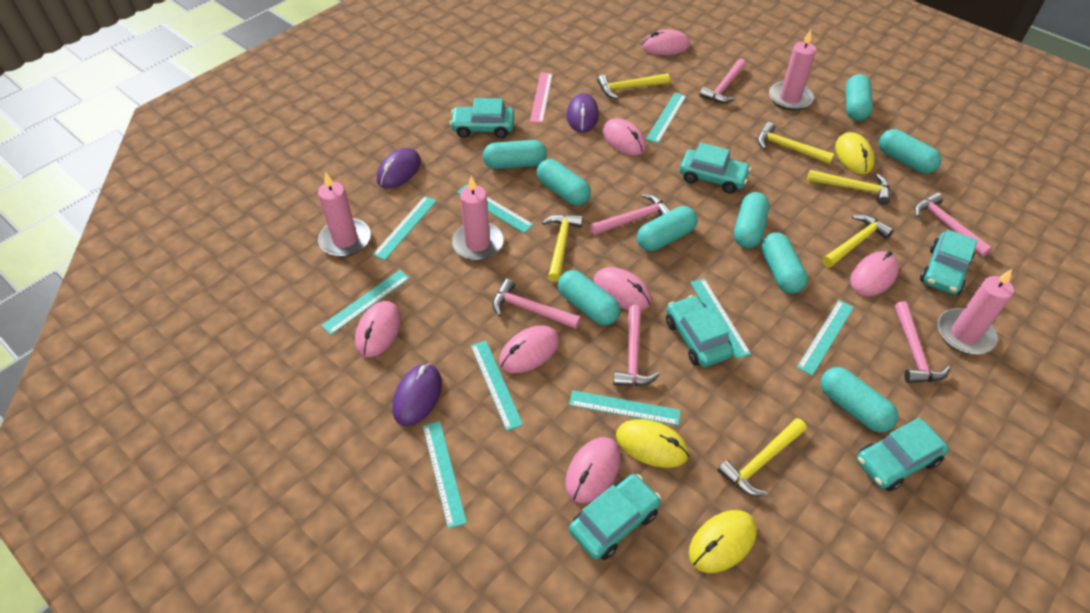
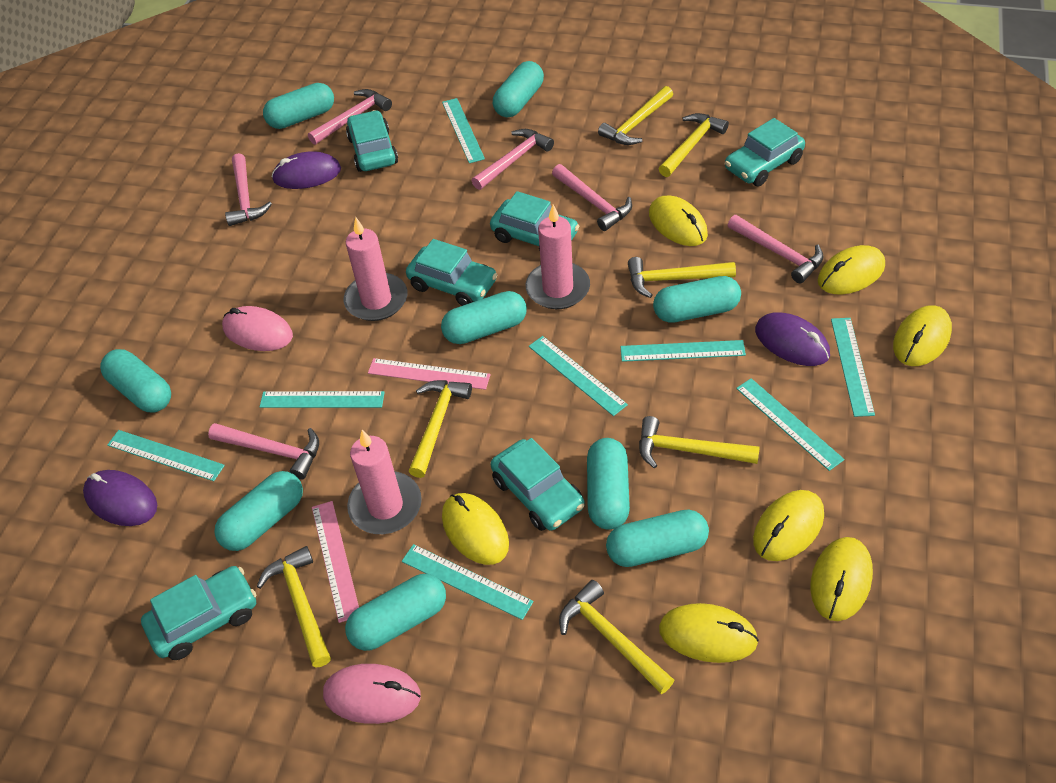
pink candle: 4 -> 3
pink mouse: 7 -> 2
pink ruler: 1 -> 2
turquoise ruler: 9 -> 8
yellow hammer: 6 -> 7
yellow mouse: 3 -> 7

